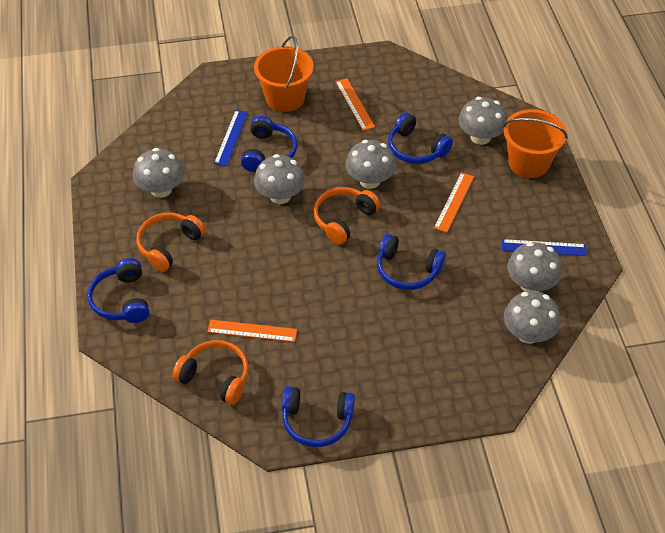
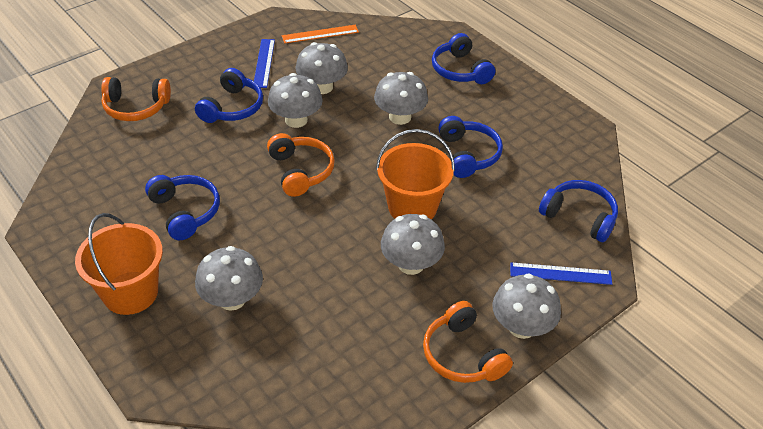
orange ruler: 3 -> 1

